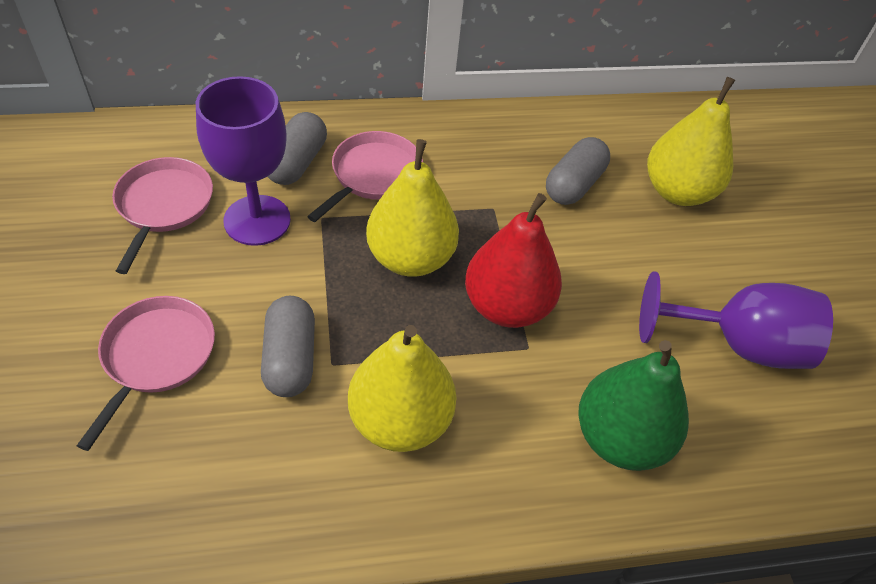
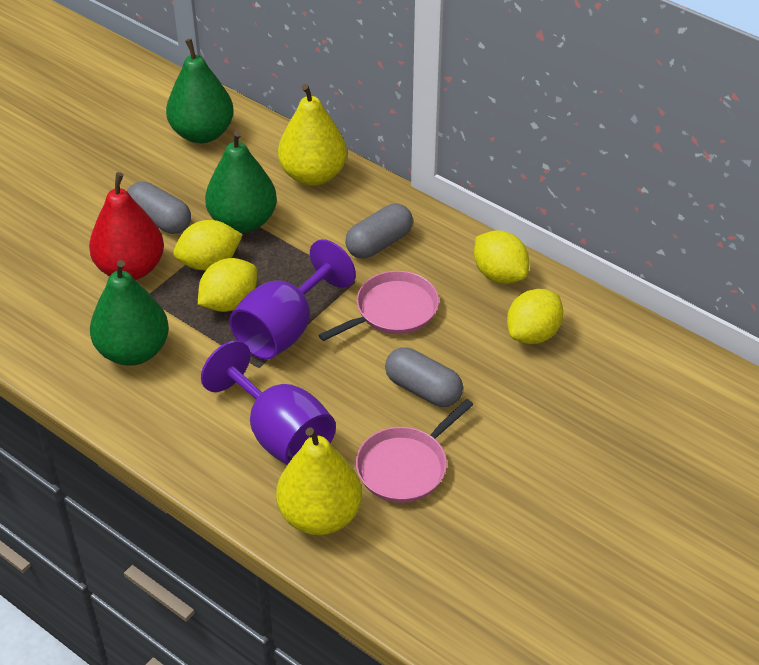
green pear: 1 -> 3
pink pan: 3 -> 2
yellow lemon: 0 -> 4
yellow pear: 3 -> 2

